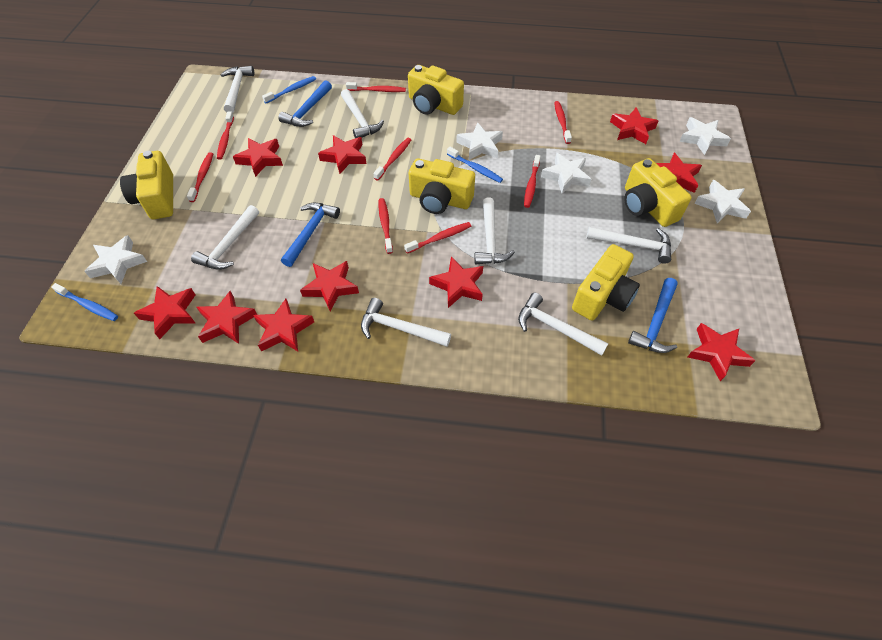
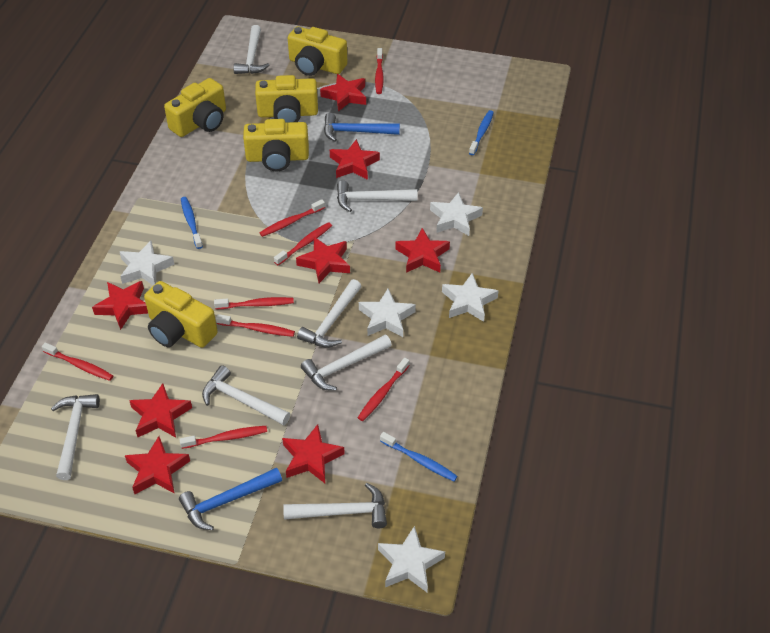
blue hammer: 3 -> 2
red star: 10 -> 8

